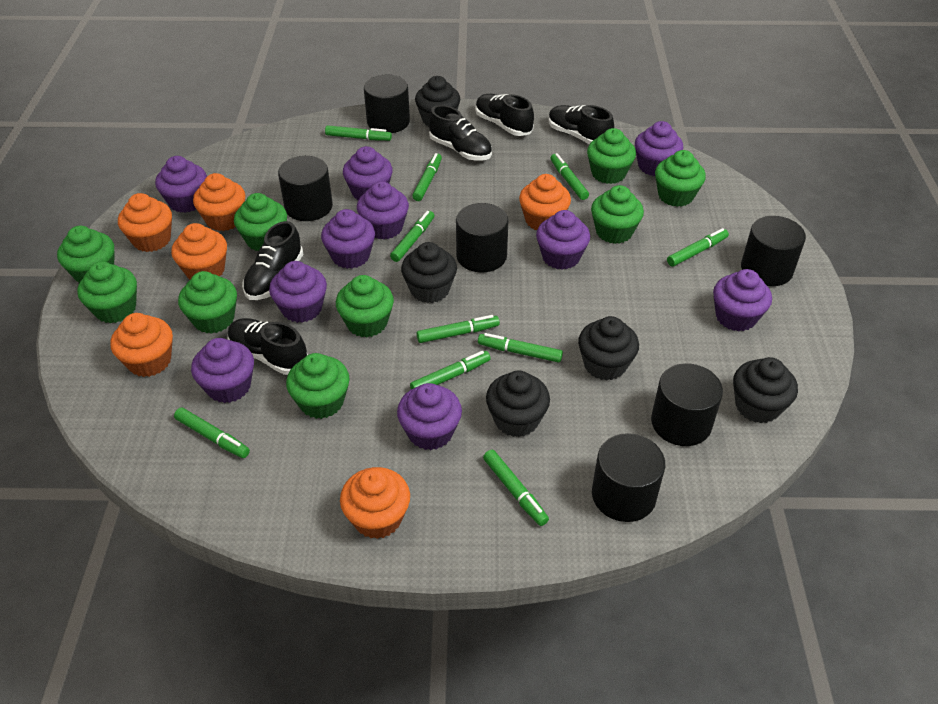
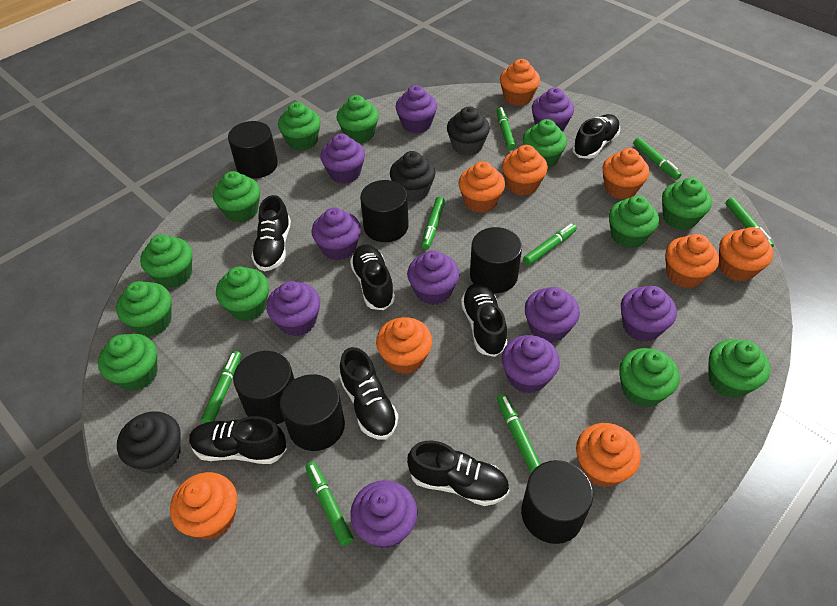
black cupcake: 5 -> 3
black shoe: 5 -> 7
green cupcake: 9 -> 12
green marker: 10 -> 8
orange cupcake: 6 -> 9

